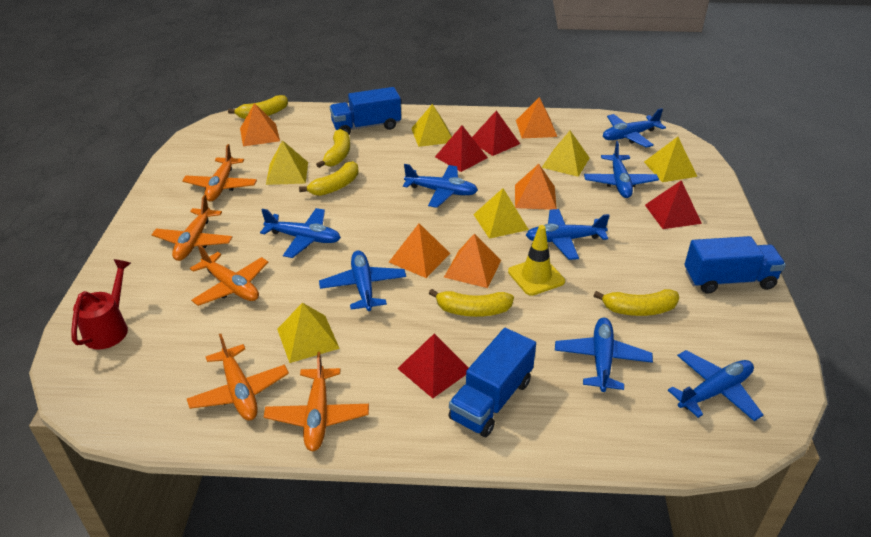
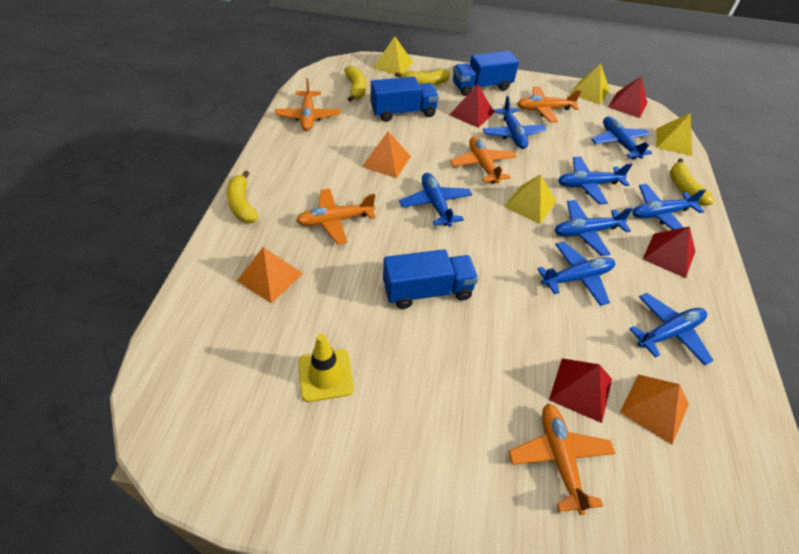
orange pyramid: 5 -> 3
red watering can: 1 -> 0
yellow banana: 5 -> 4
yellow pyramid: 6 -> 4

